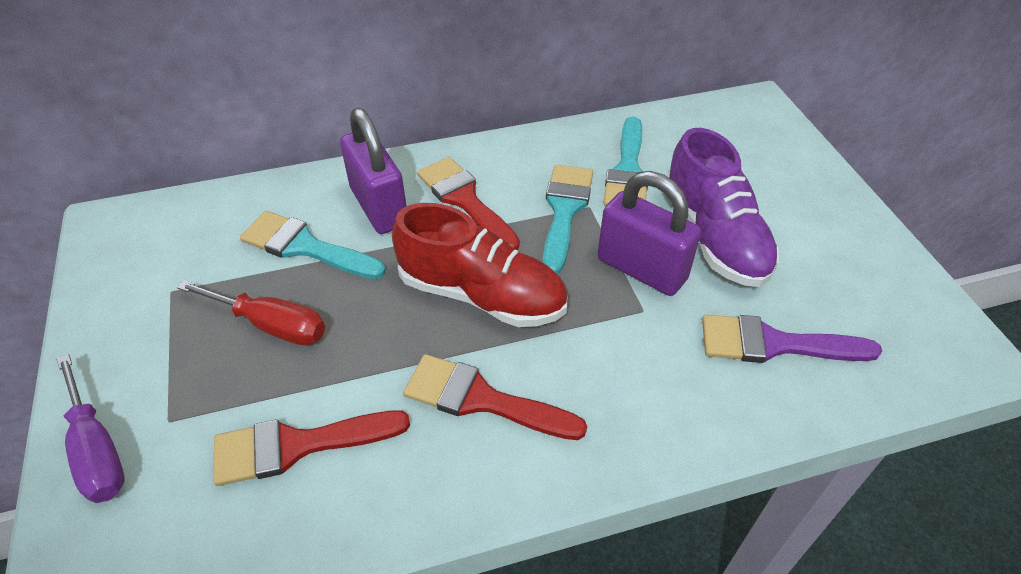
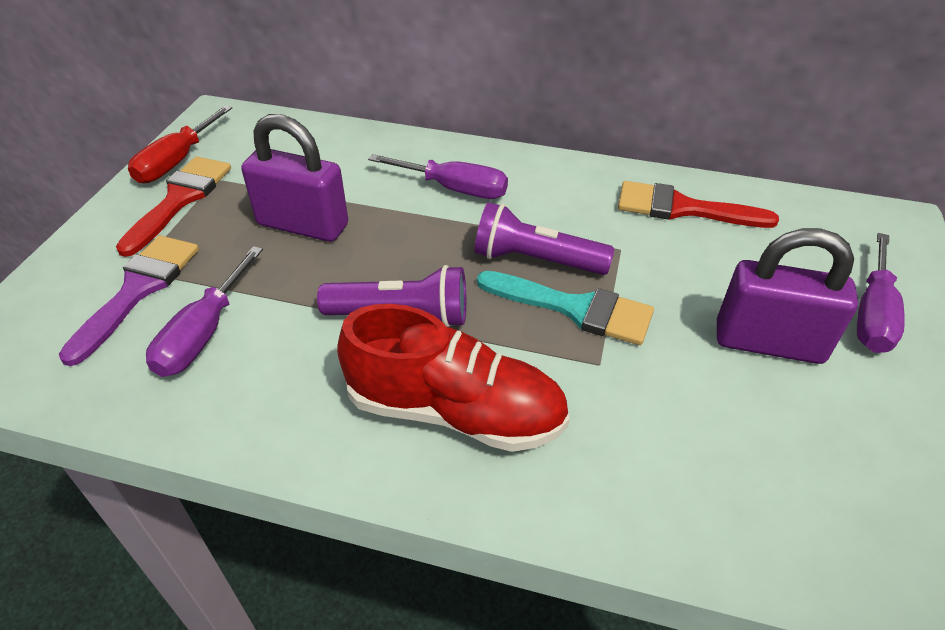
purple flashlight: 0 -> 2
purple screwdriver: 1 -> 3
purple shoe: 1 -> 0
red brush: 3 -> 2
turquoise brush: 3 -> 1

